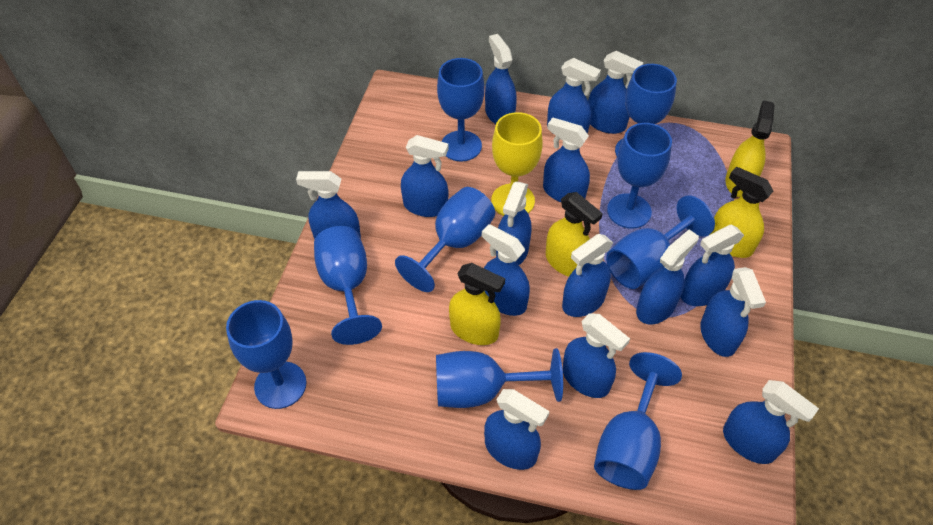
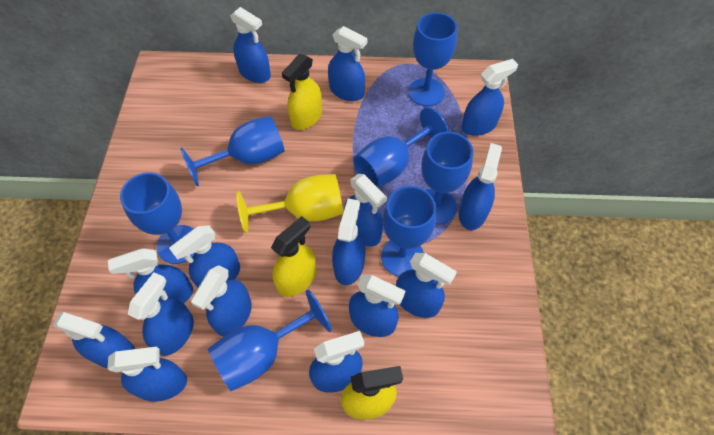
blue goblet: 9 -> 7
yellow spray bottle: 4 -> 3

